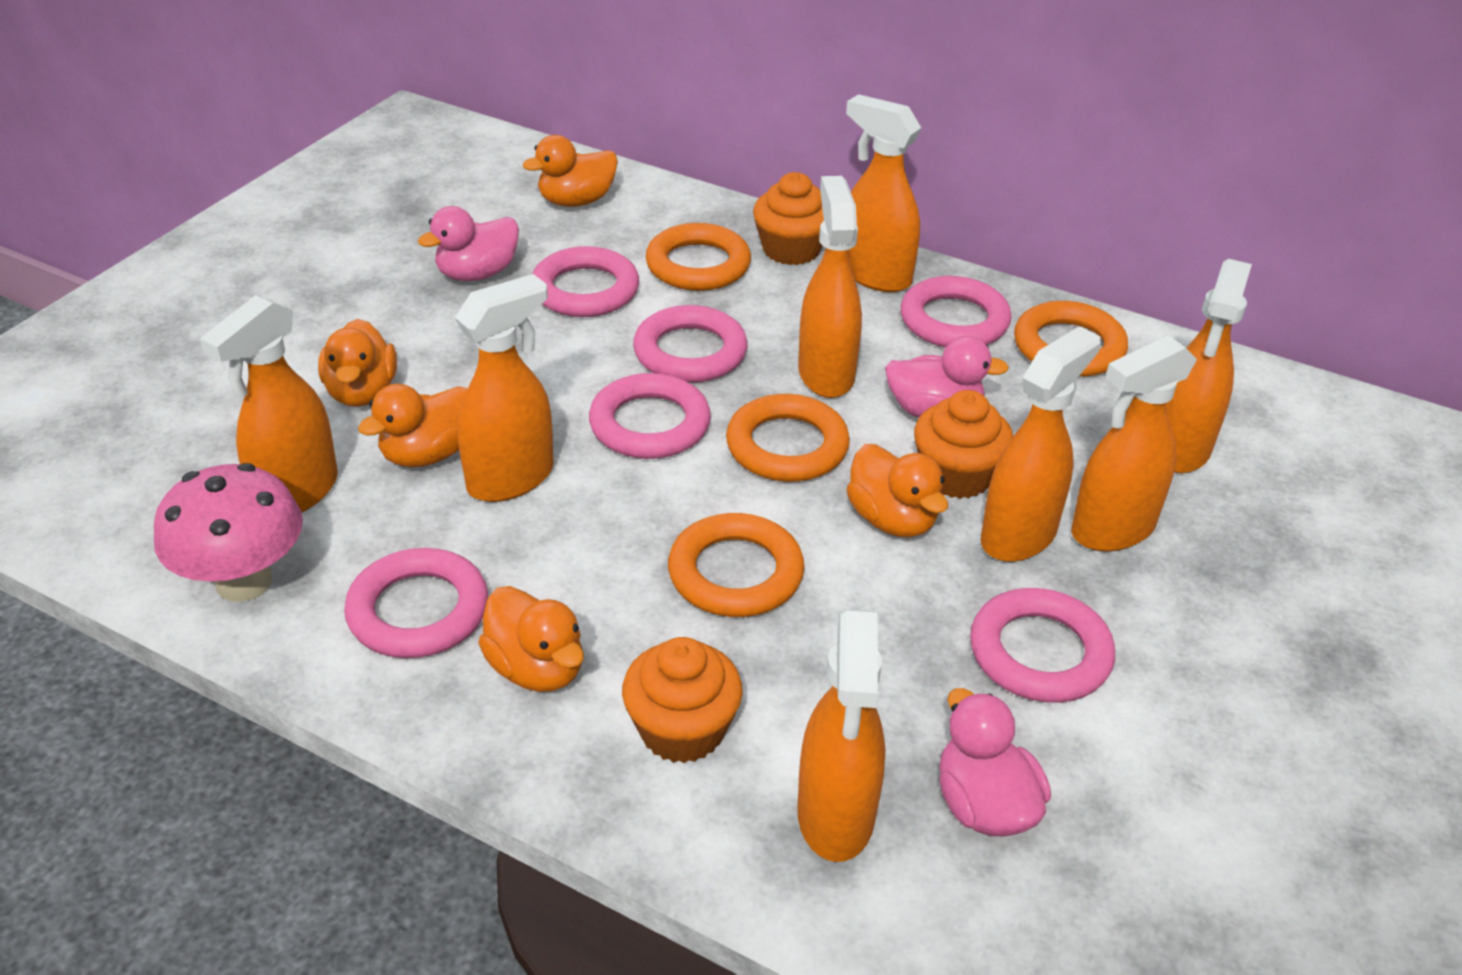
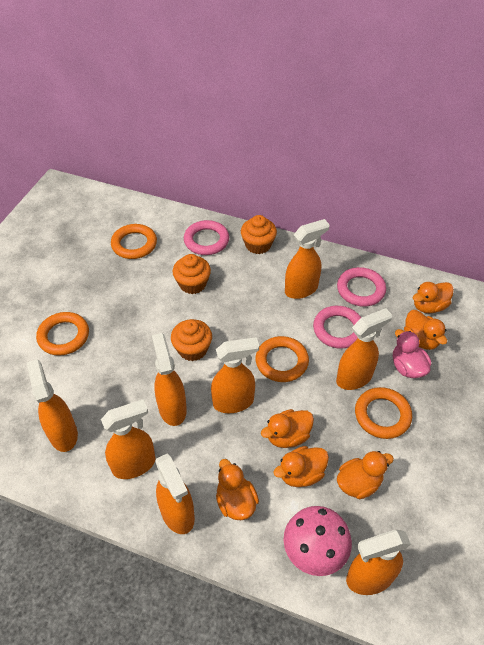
orange duck: 5 -> 6
pink duck: 3 -> 1
pink ring: 6 -> 3

